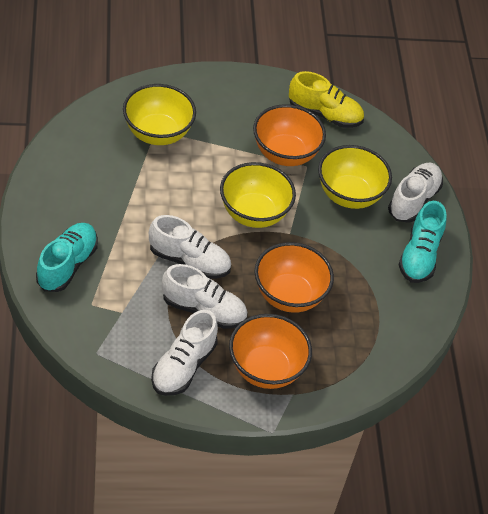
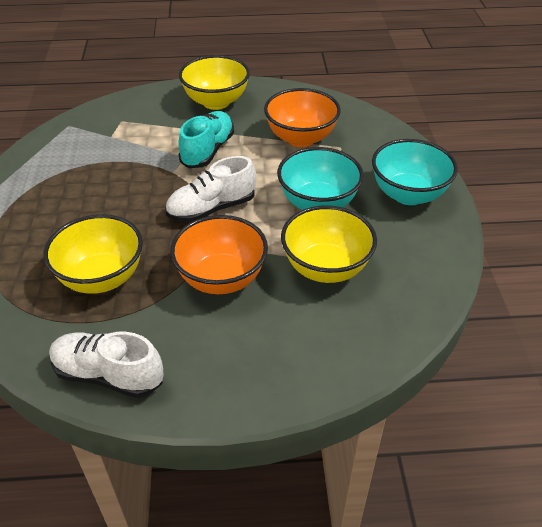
orange bowl: 3 -> 2
turquoise bowl: 0 -> 2
turquoise shoe: 2 -> 1
white shoe: 4 -> 2
yellow shoe: 1 -> 0

